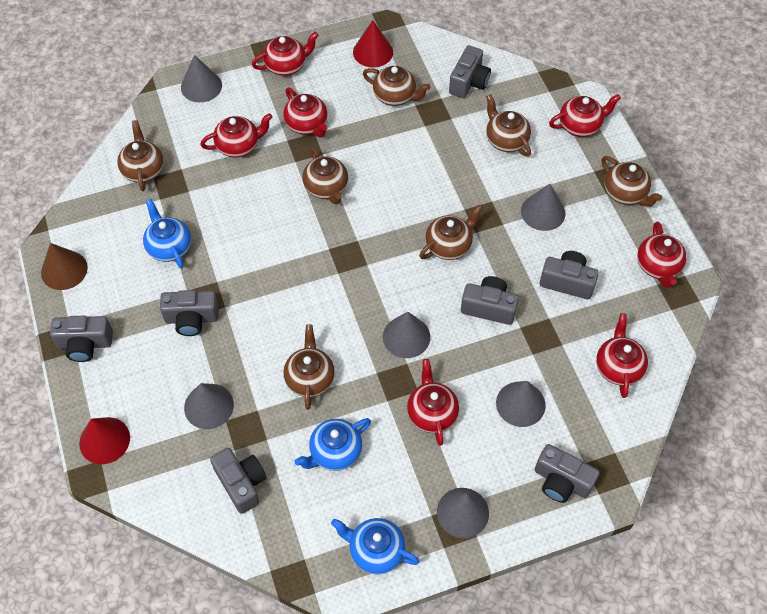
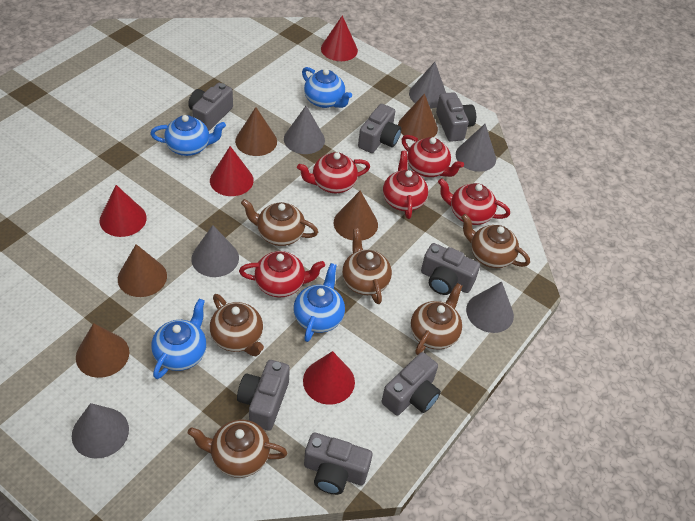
blue teapot: 3 -> 4
brown cone: 1 -> 5
brown teapot: 7 -> 6
red cone: 2 -> 4
red teapot: 7 -> 5

